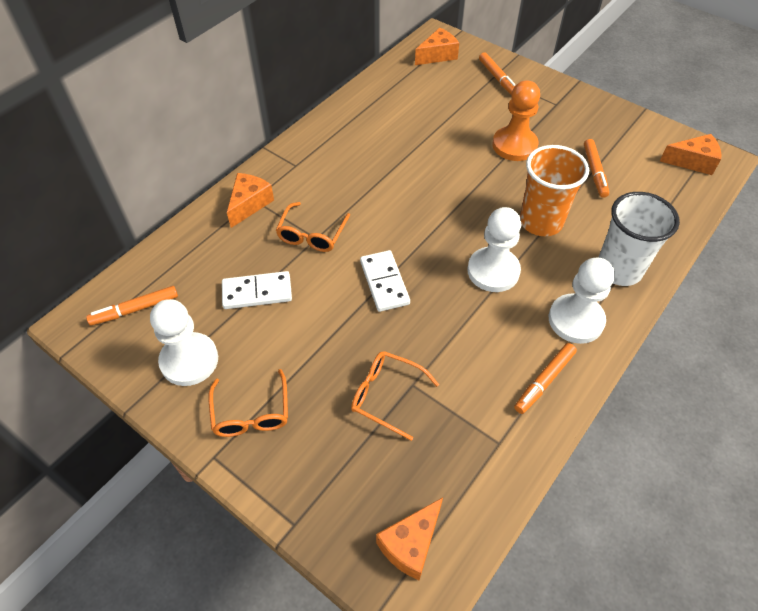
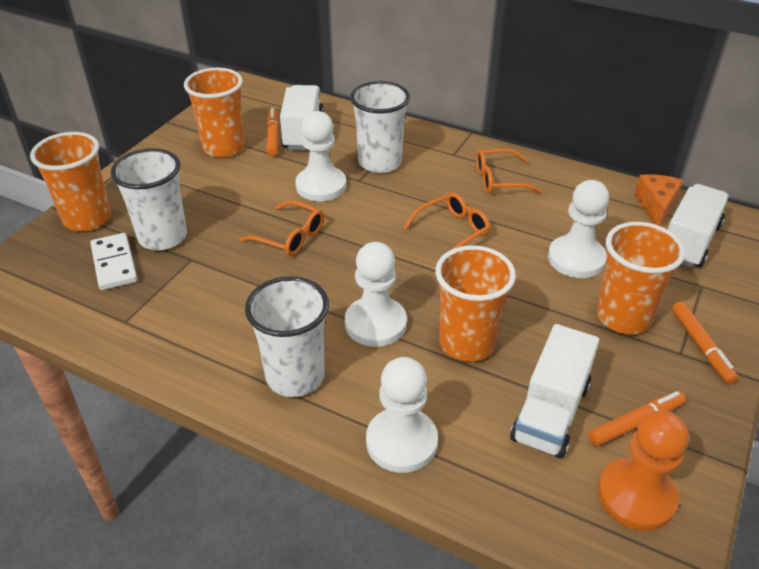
orange cheese: 4 -> 1
orange cup: 1 -> 4
orange marker: 4 -> 3
white cup: 1 -> 3
white domino: 2 -> 1
white pawn: 3 -> 4
white truck: 0 -> 3

